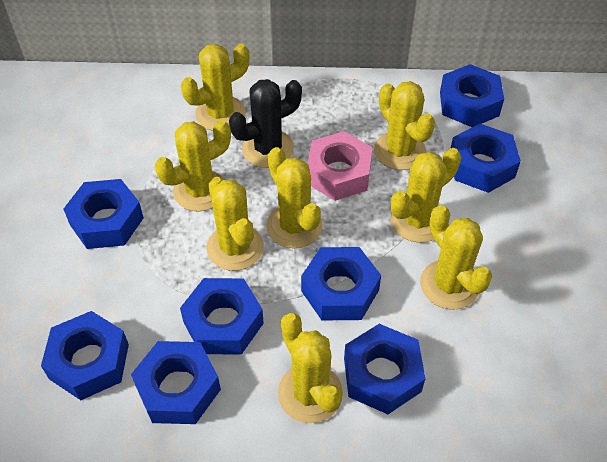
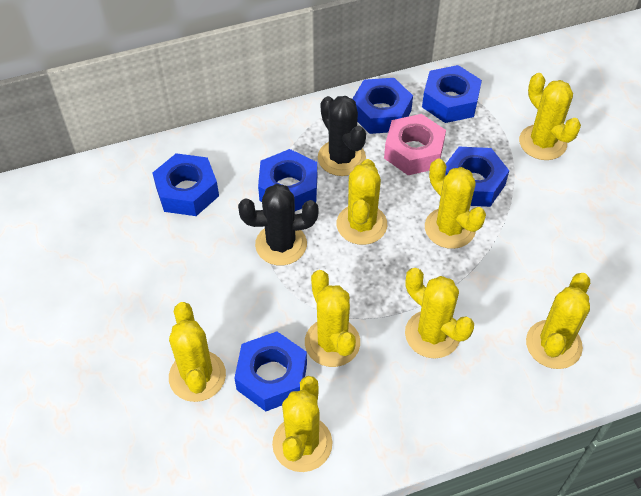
black cactus: 1 -> 2
blue nut: 8 -> 6

